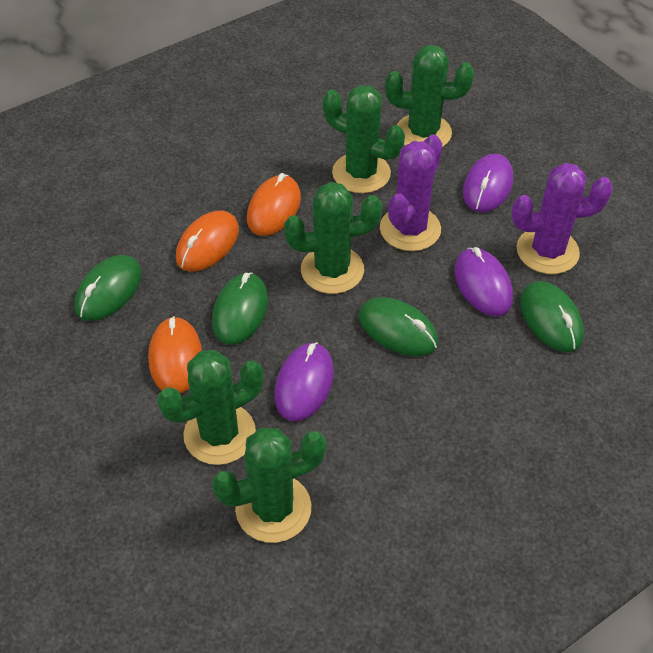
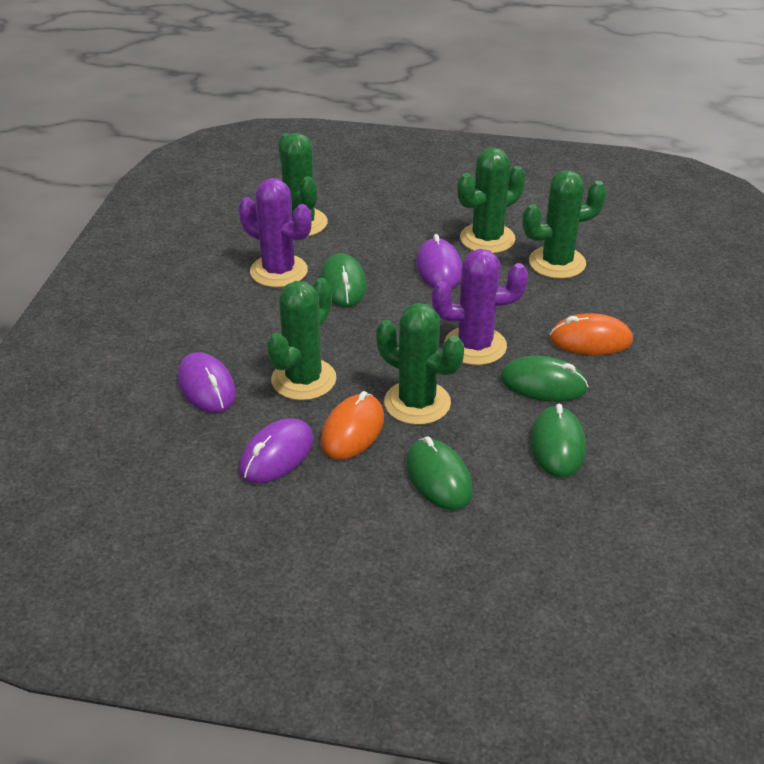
orange mouse: 3 -> 2

